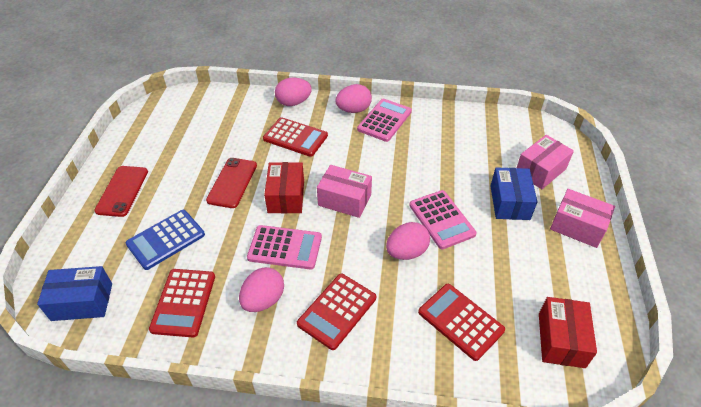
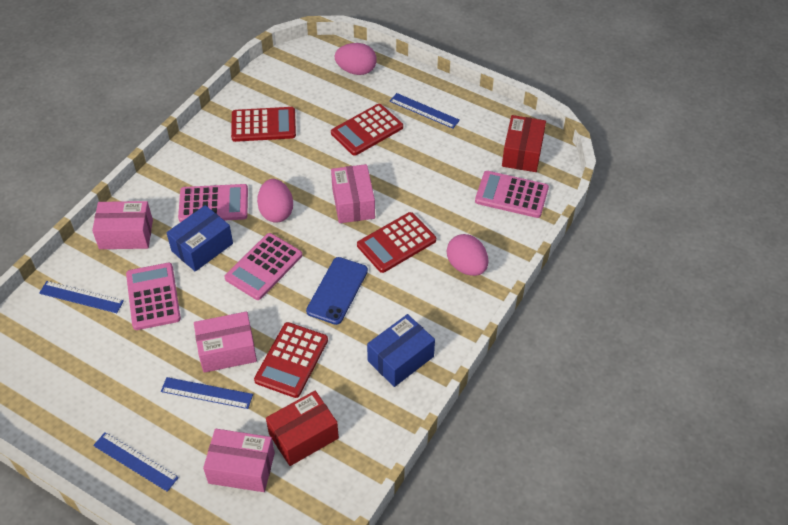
blue calculator: 1 -> 0
blue phone: 0 -> 1
blue ruler: 0 -> 4
pink box: 3 -> 4
pink calculator: 3 -> 4
pink egg: 4 -> 3
red phone: 2 -> 0

